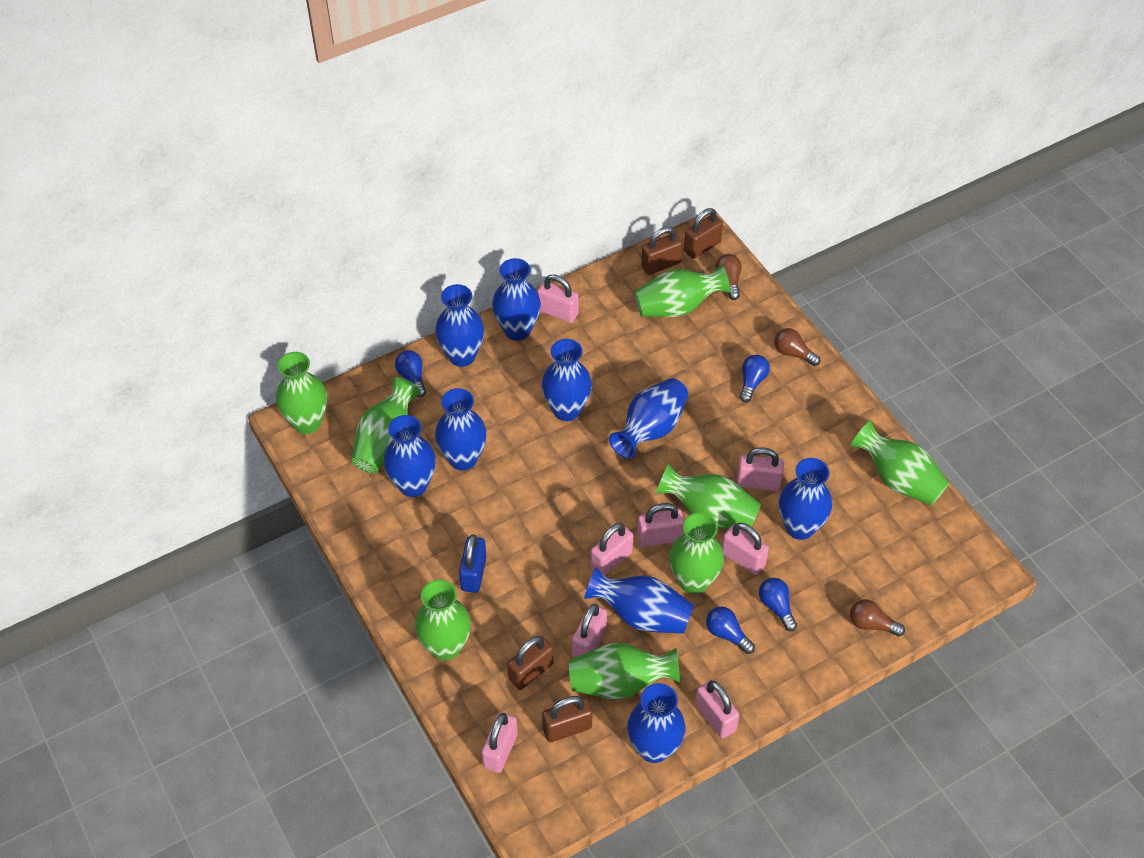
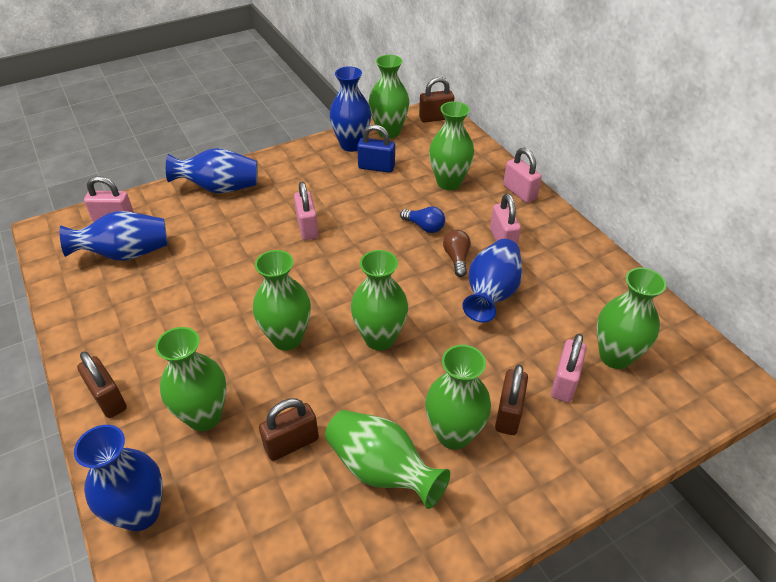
blue light bulb: 4 -> 1
blue vase: 9 -> 5
brown light bulb: 3 -> 1
pink padlock: 8 -> 5

